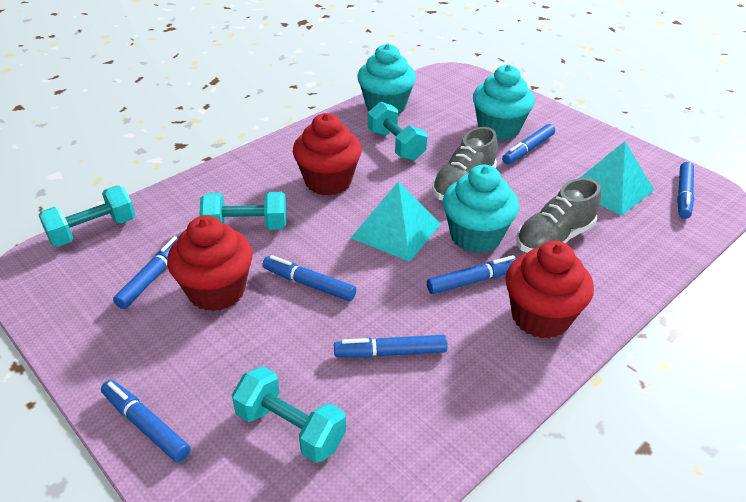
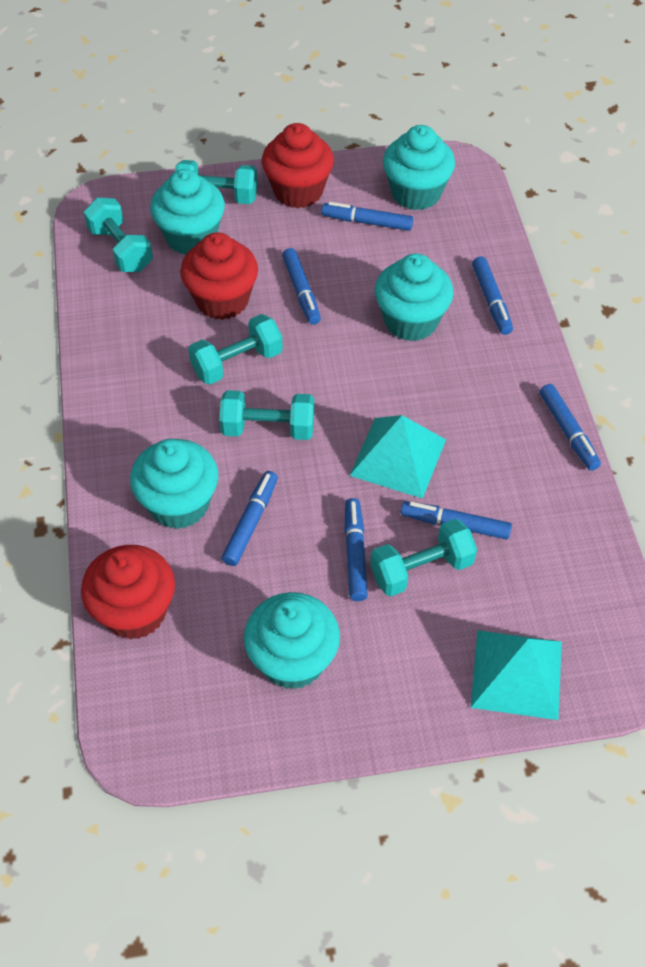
grey shoe: 2 -> 0
turquoise cupcake: 3 -> 5
turquoise dumbbell: 4 -> 5

